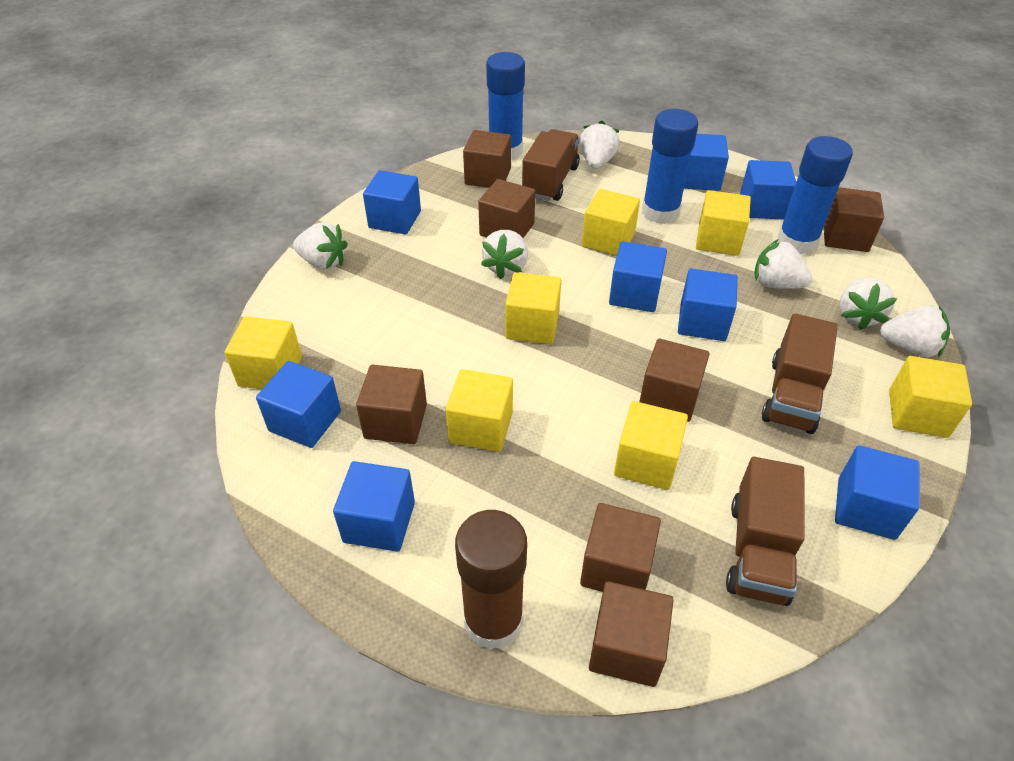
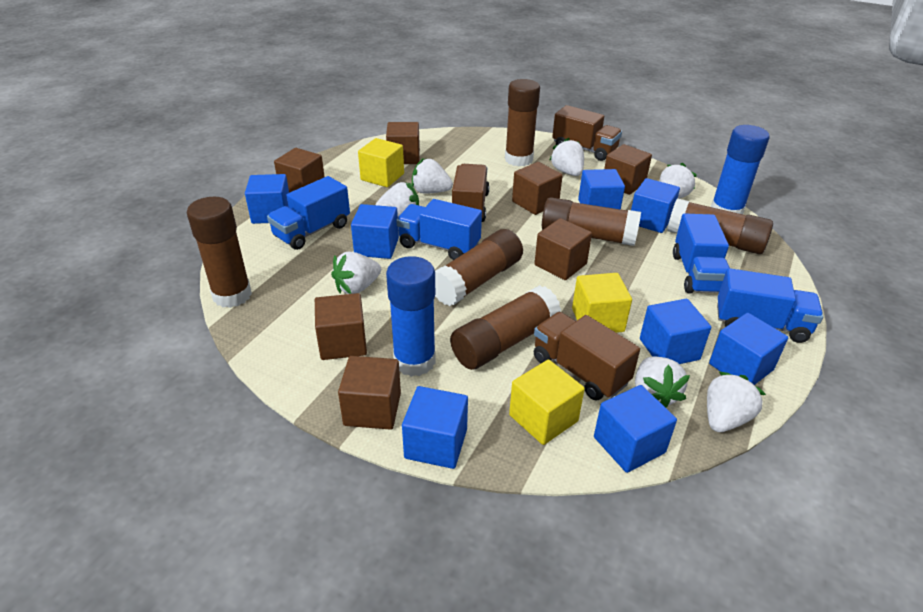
blue glue stick: 3 -> 2
blue truck: 0 -> 4
brown glue stick: 1 -> 6
white strawberry: 6 -> 7
yellow cube: 7 -> 3

